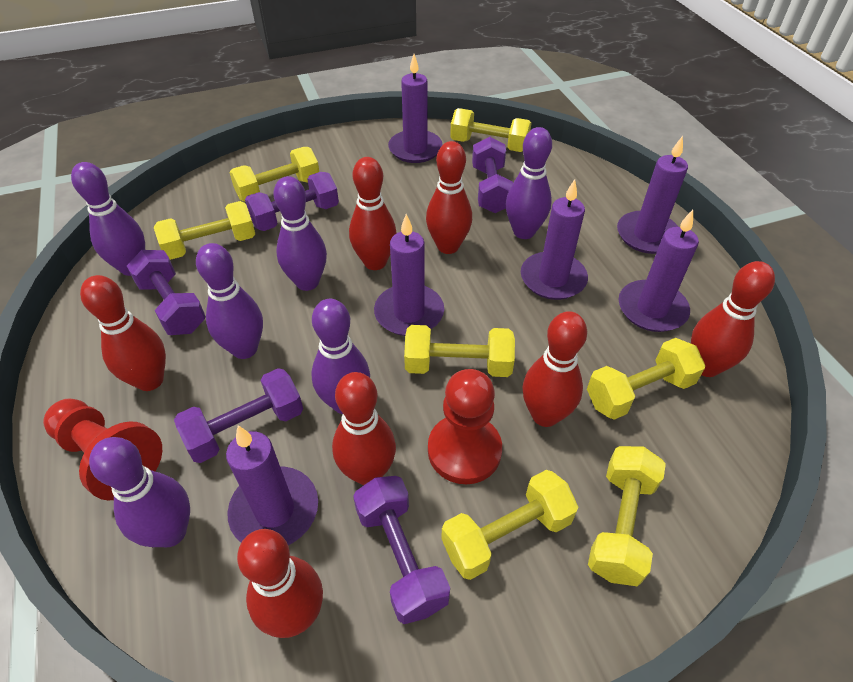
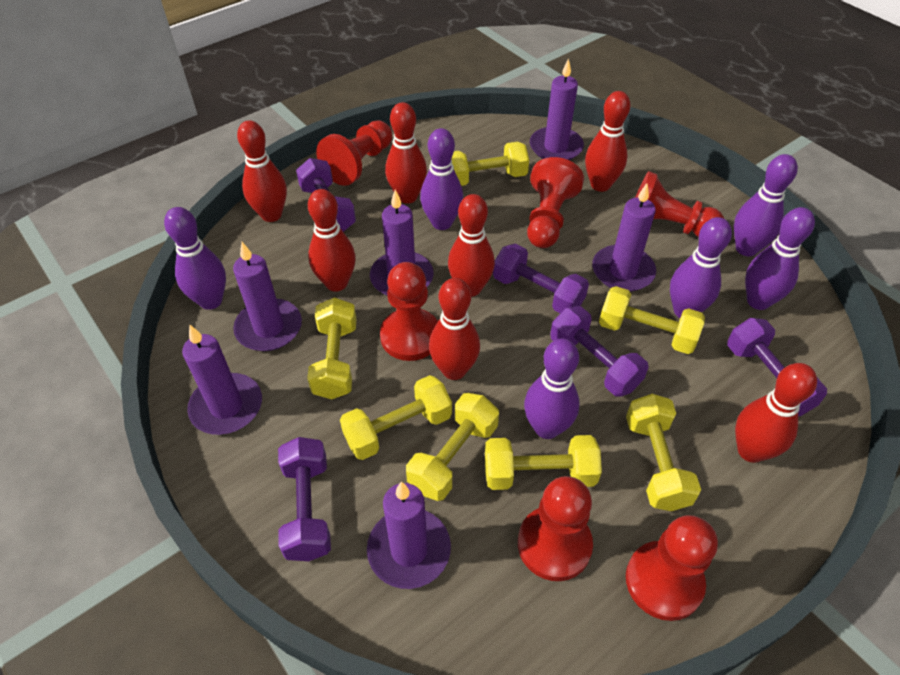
red pawn: 2 -> 6

